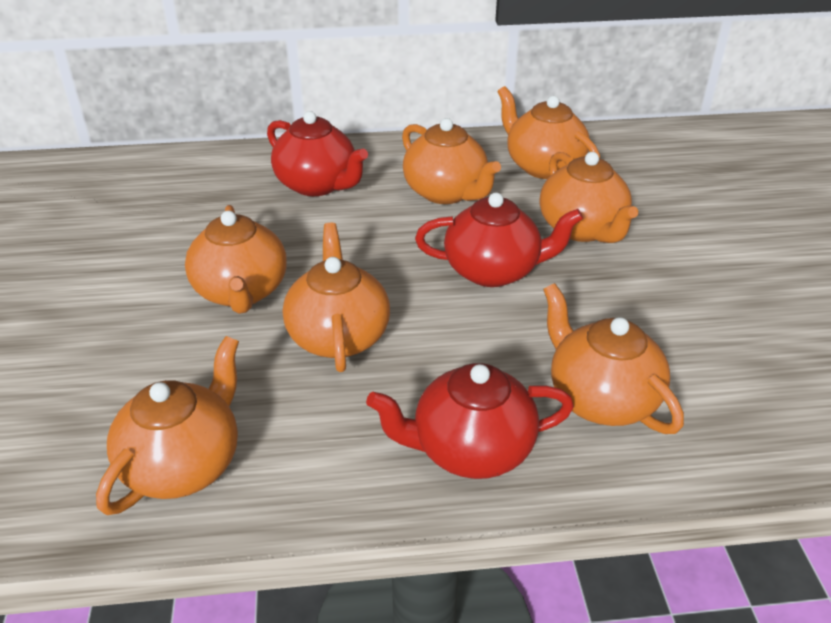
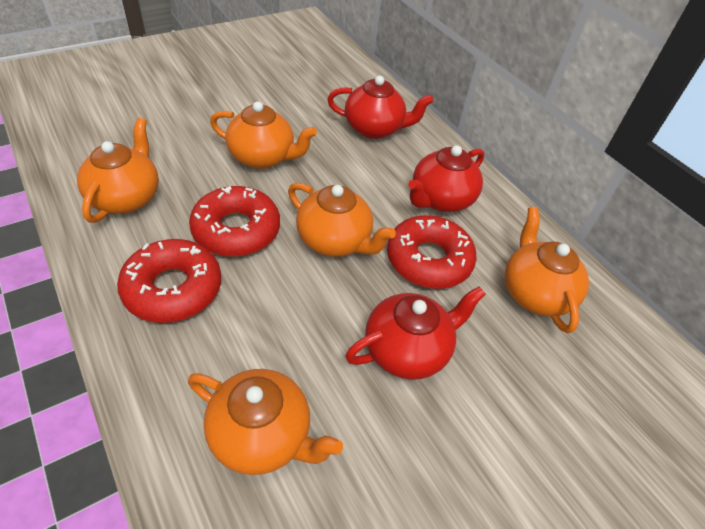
orange teapot: 7 -> 5
red donut: 0 -> 3

